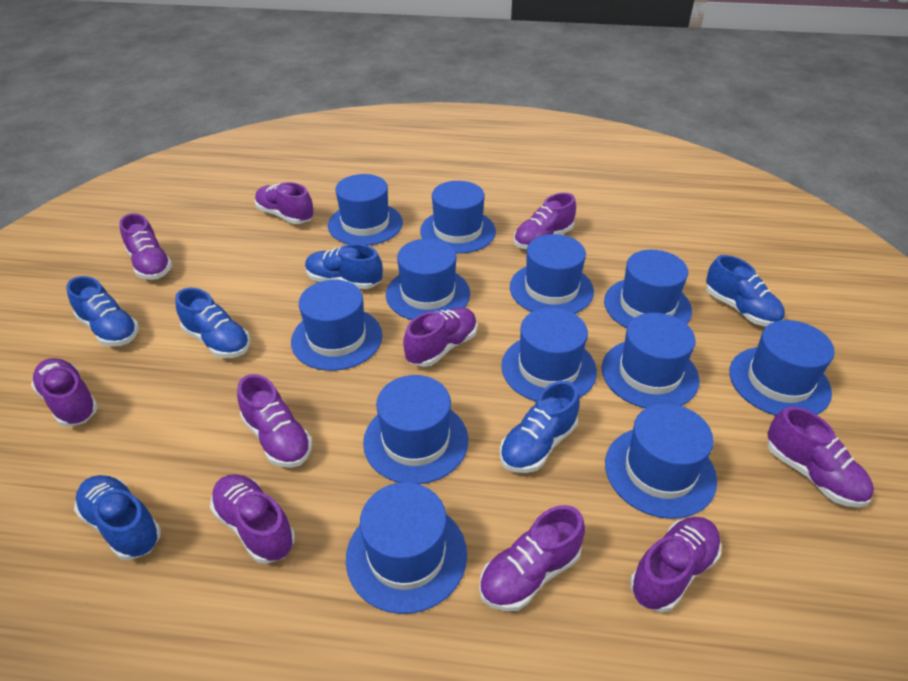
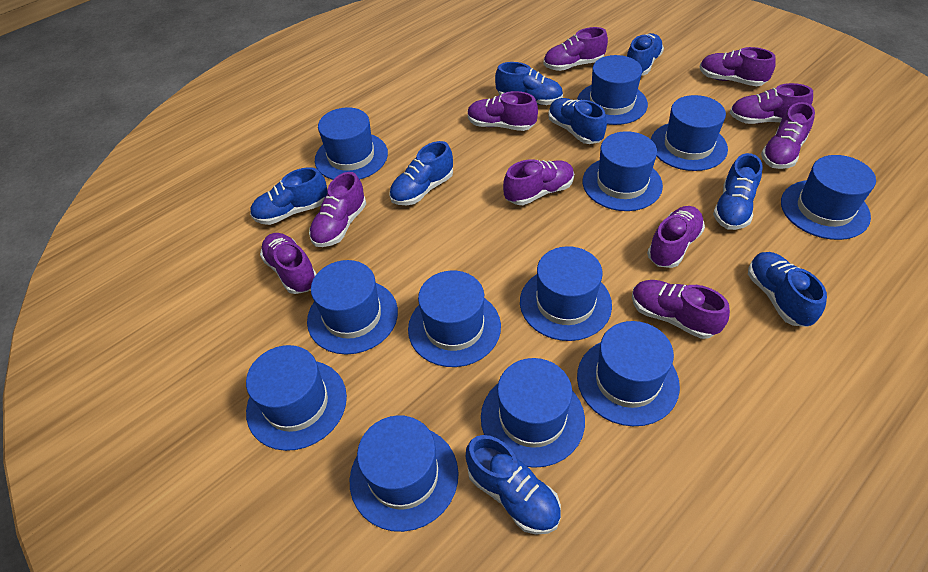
blue shoe: 6 -> 8

